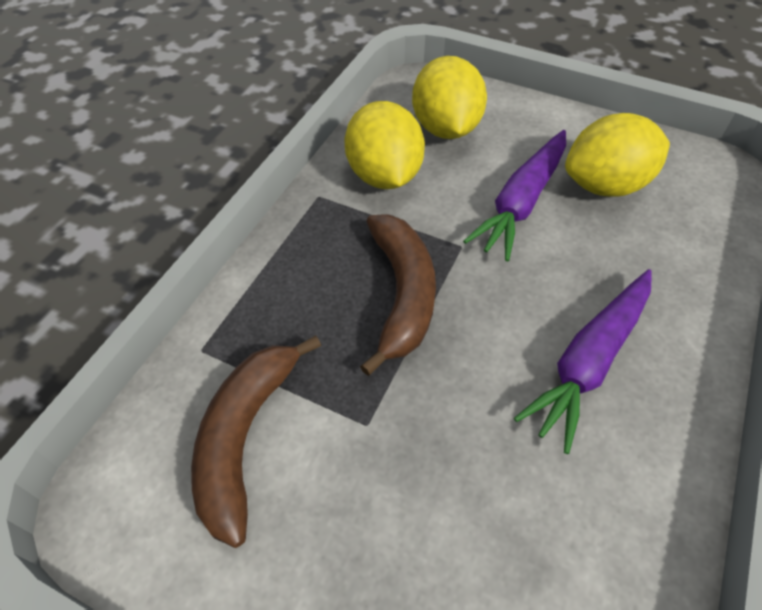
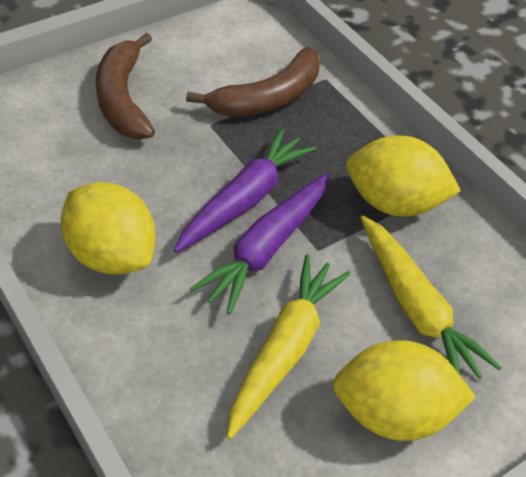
yellow carrot: 0 -> 2

